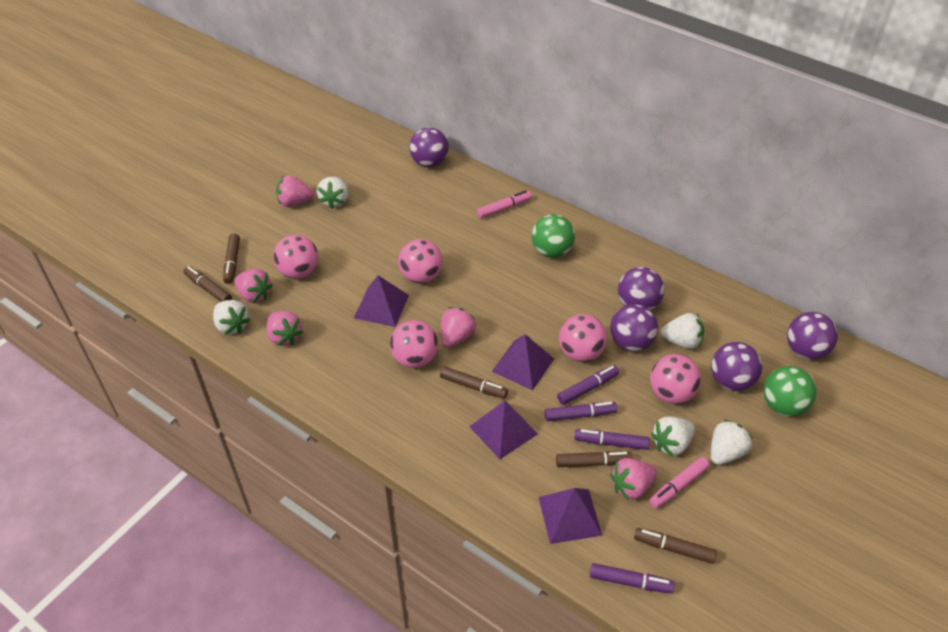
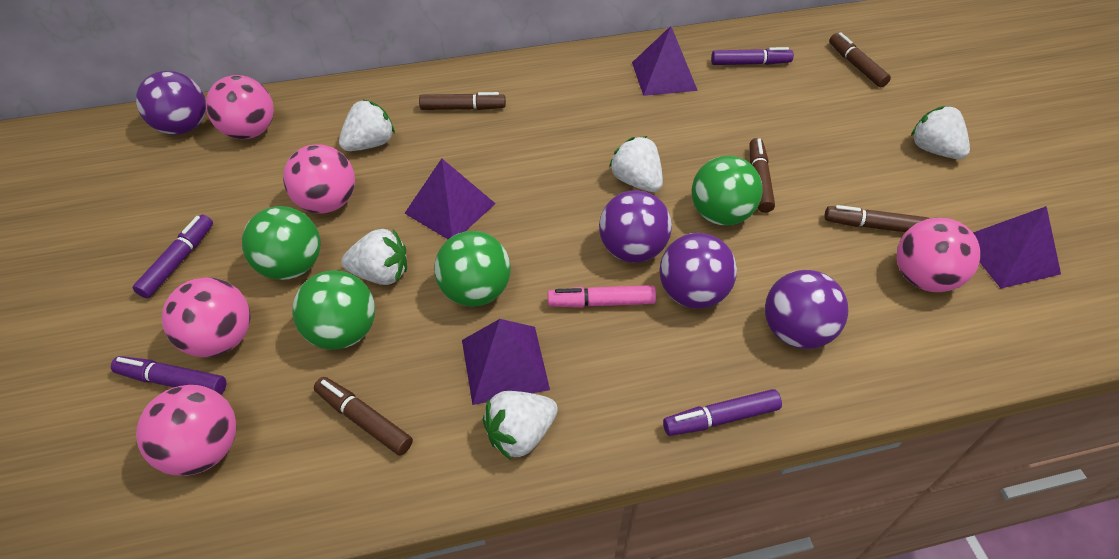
green ball: 2 -> 4
pink marker: 2 -> 1
pink strawberry: 5 -> 0
purple ball: 5 -> 4

